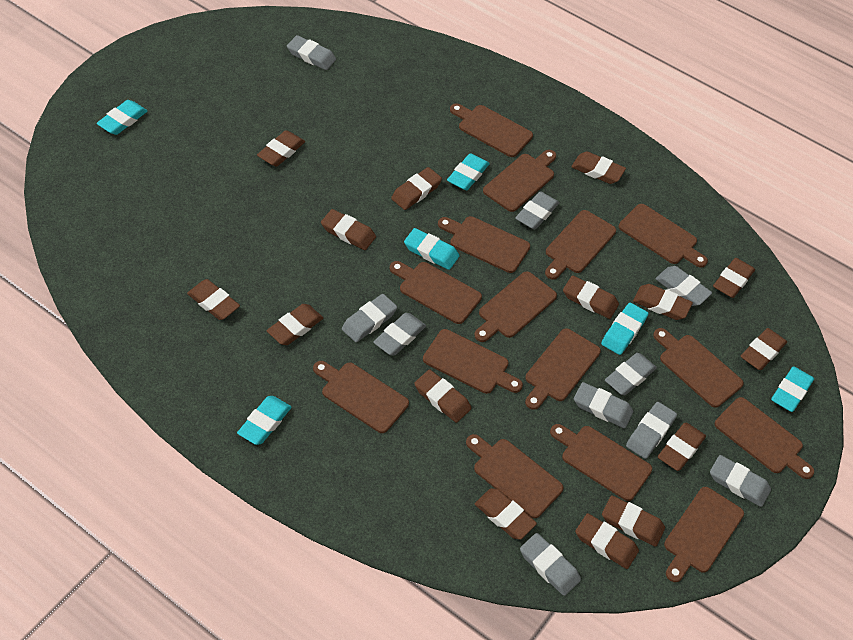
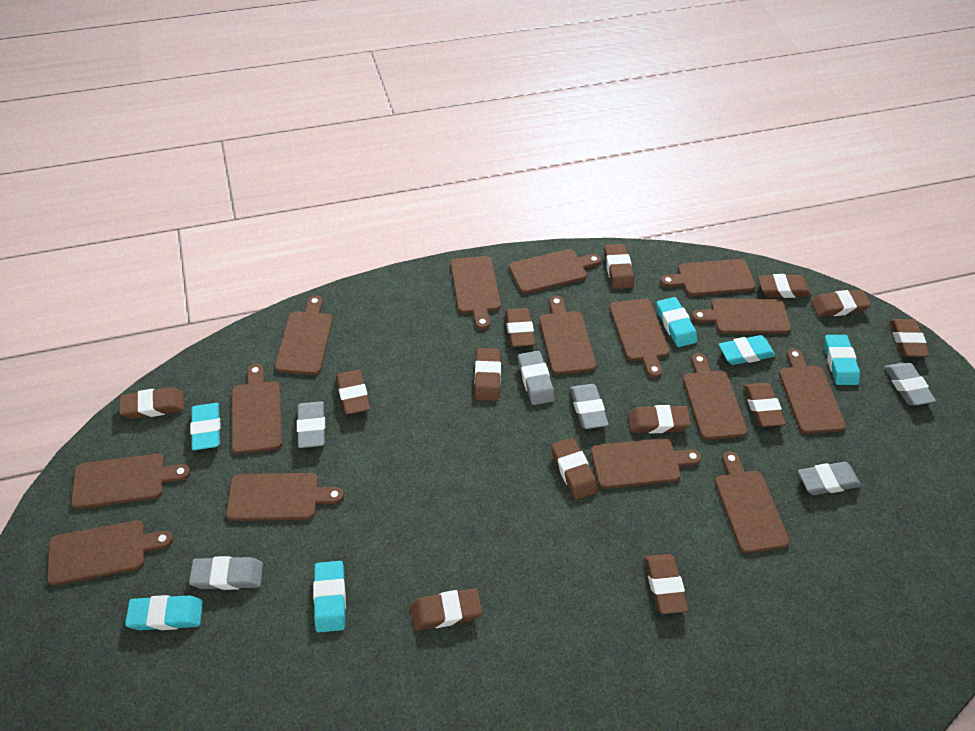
brown eraser: 15 -> 13
grey eraser: 10 -> 6

